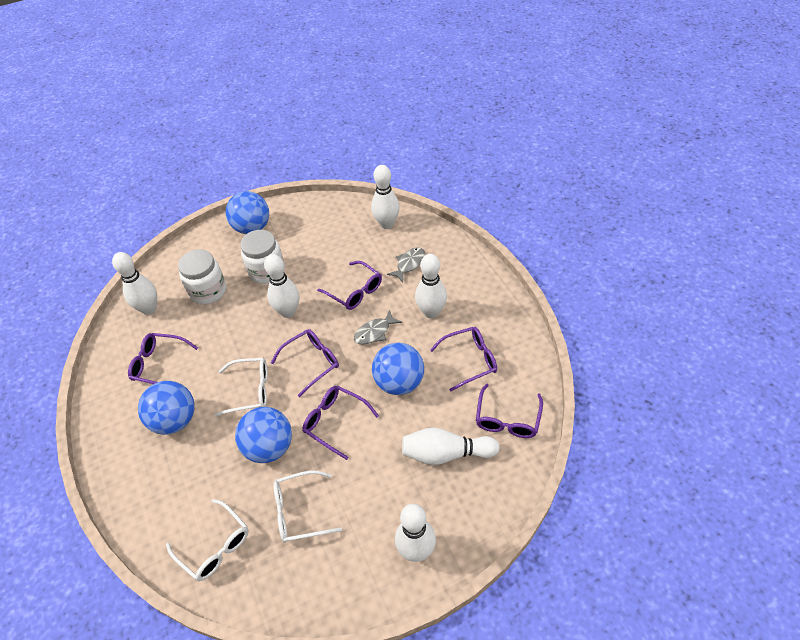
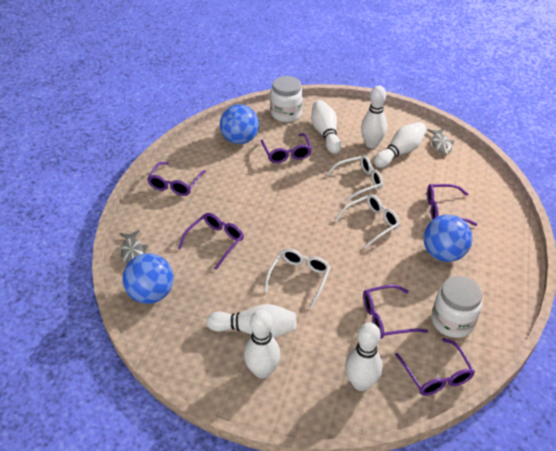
blue ball: 4 -> 3

